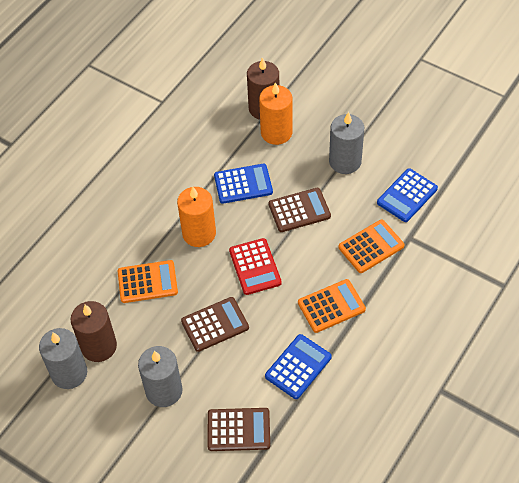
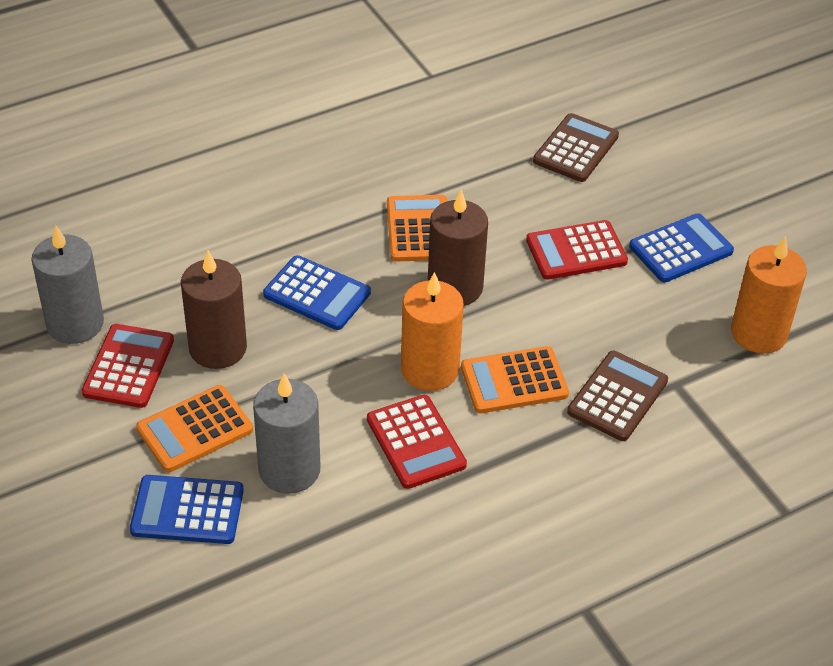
brown calculator: 3 -> 2
grey candle: 3 -> 2
red calculator: 1 -> 3

